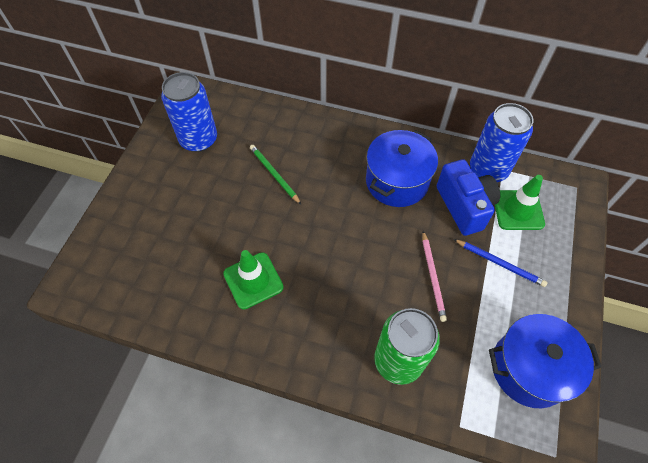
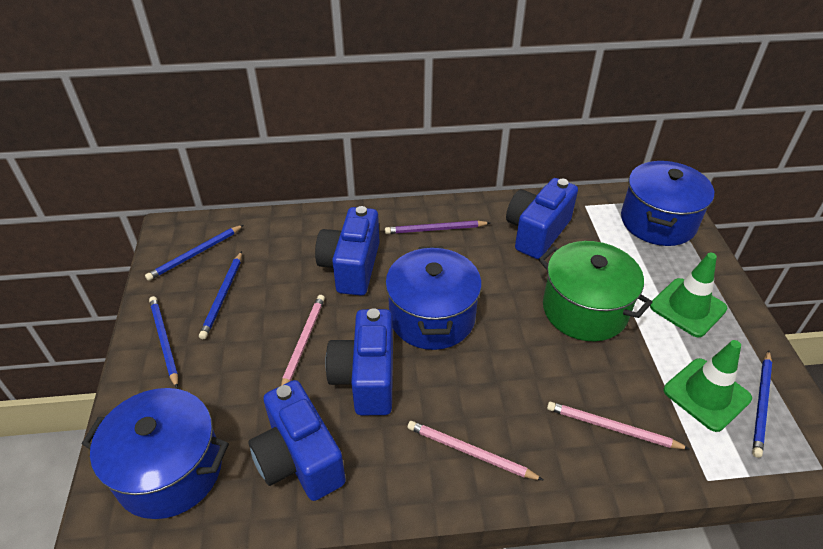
blue camera: 1 -> 4
blue can: 2 -> 0
blue pencil: 1 -> 4
blue pot: 2 -> 3
green can: 1 -> 0
green pencil: 1 -> 0
green pot: 0 -> 1
pink pencil: 1 -> 3
purple pencil: 0 -> 1

